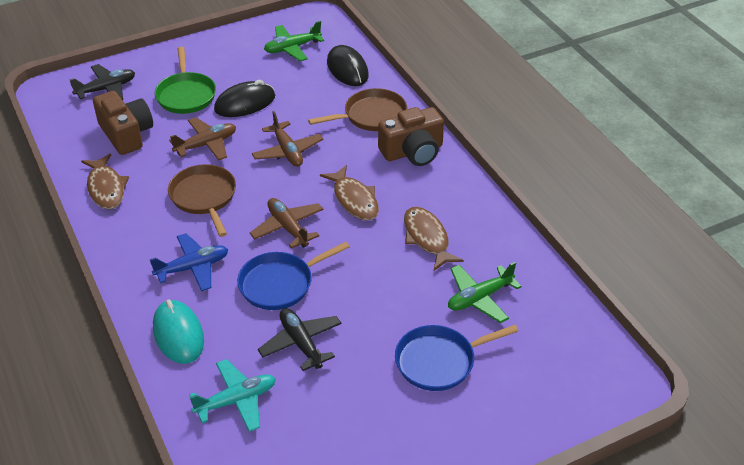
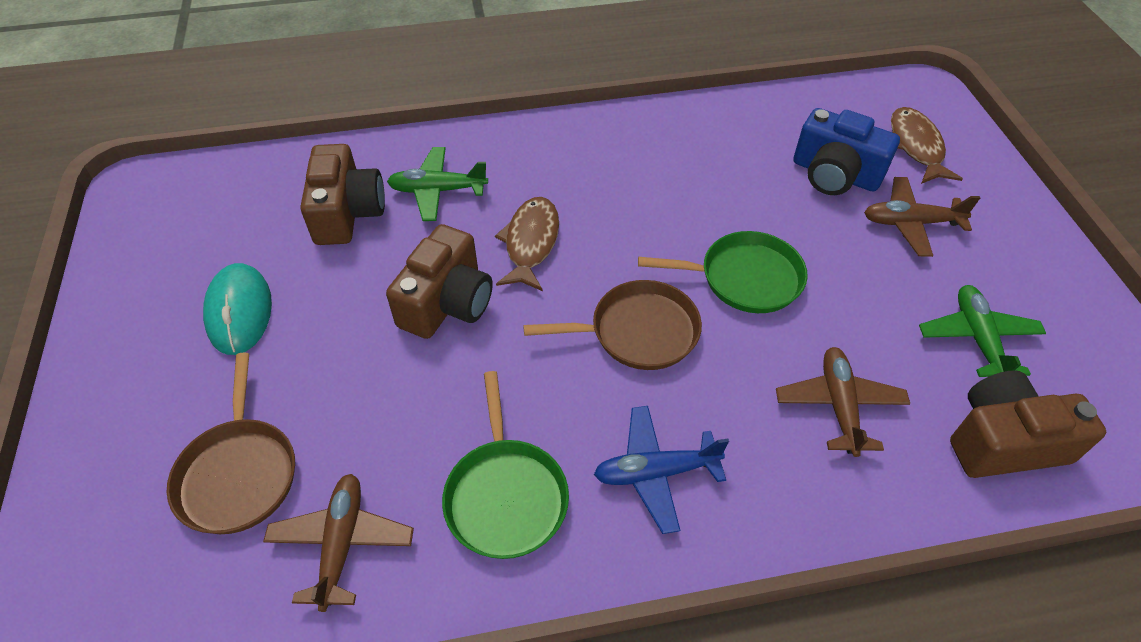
black mouse: 2 -> 0
black plane: 2 -> 0
blue camera: 0 -> 1
blue pan: 2 -> 0
brown camera: 2 -> 3
brown fish: 3 -> 2
green pan: 1 -> 2
turquoise plane: 1 -> 0

